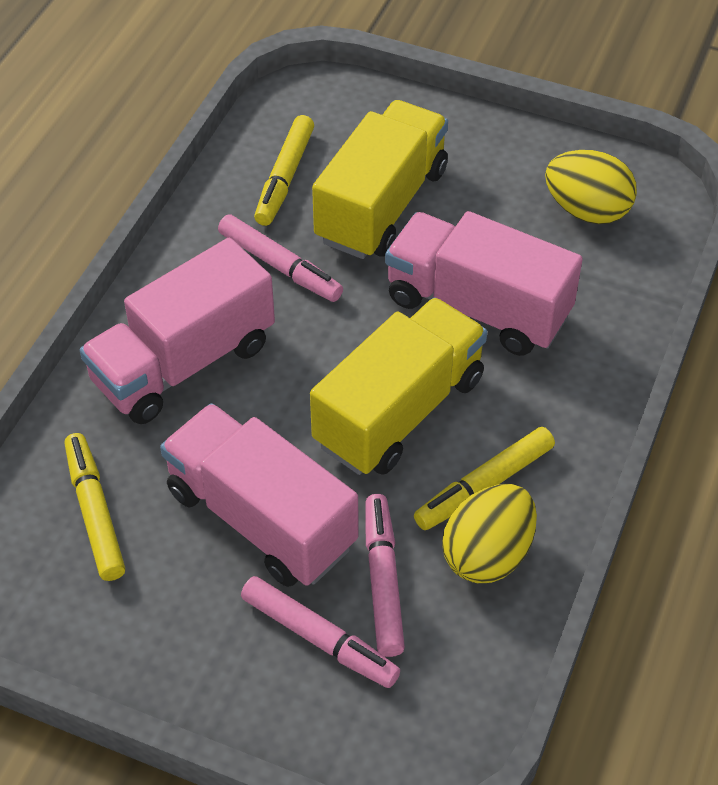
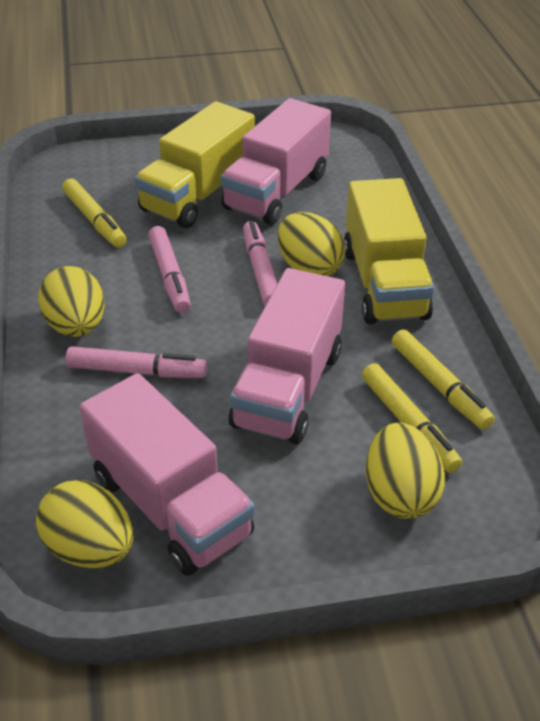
yellow egg: 2 -> 4

